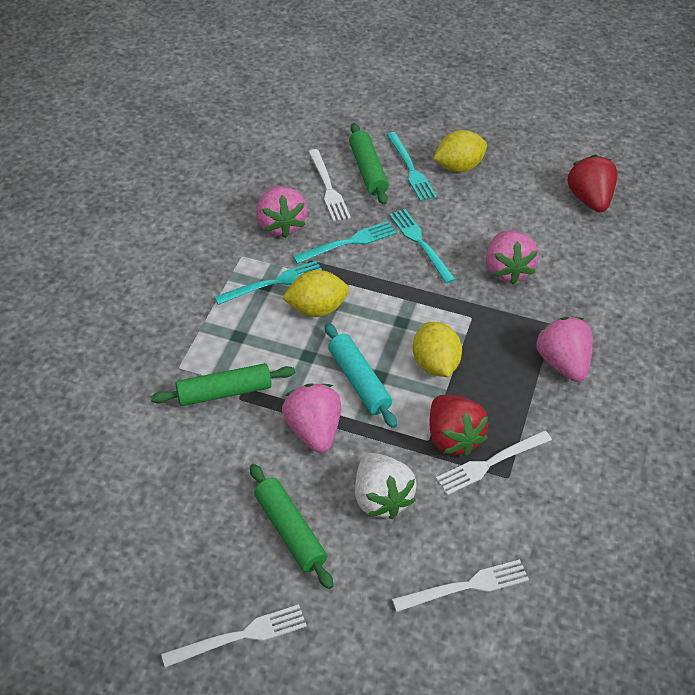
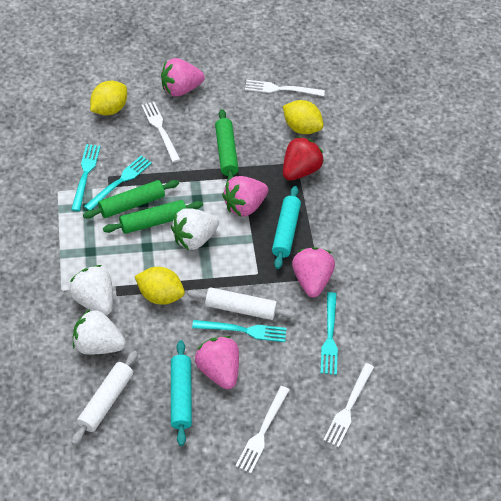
red strawberry: 2 -> 1
turquoise rolling pin: 1 -> 2
white rolling pin: 0 -> 2
white strawberry: 1 -> 3

